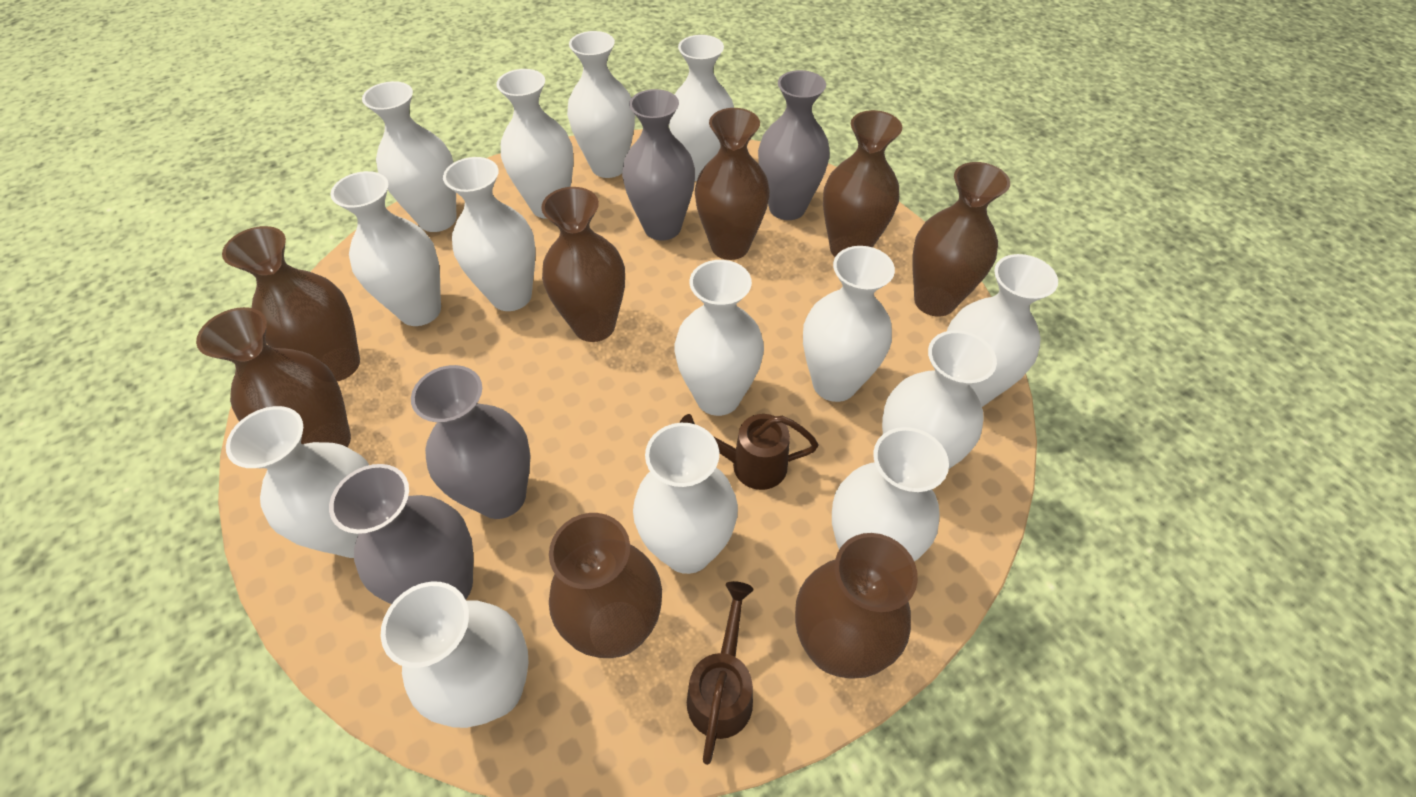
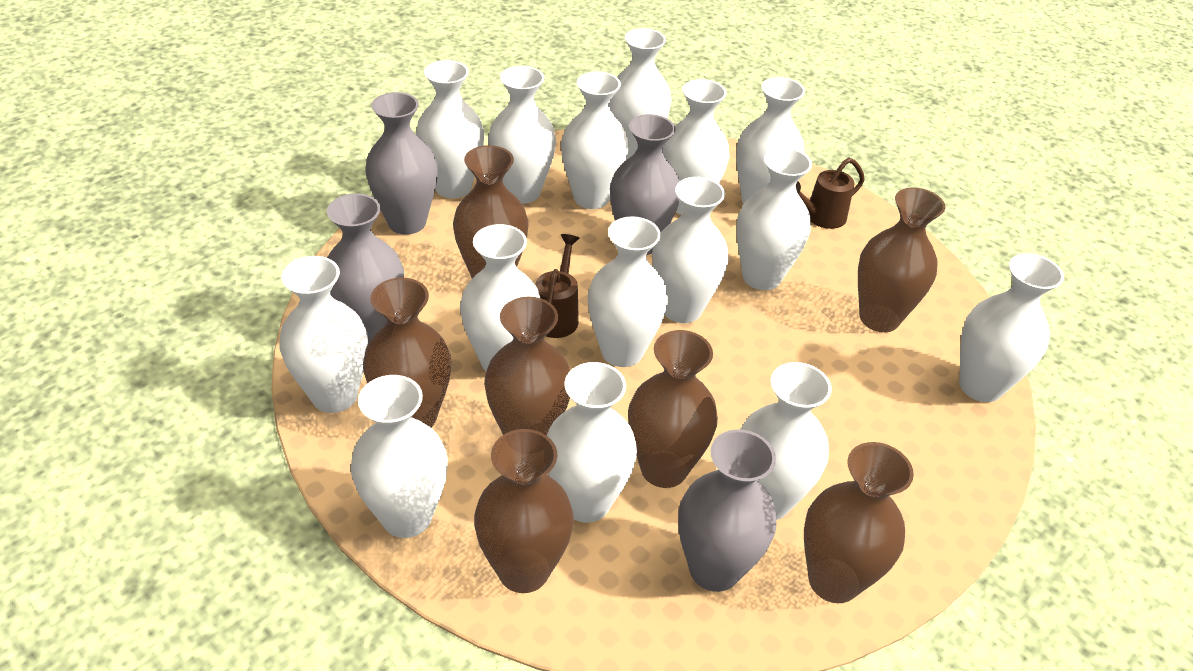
brown vase: 8 -> 7
white vase: 14 -> 15

